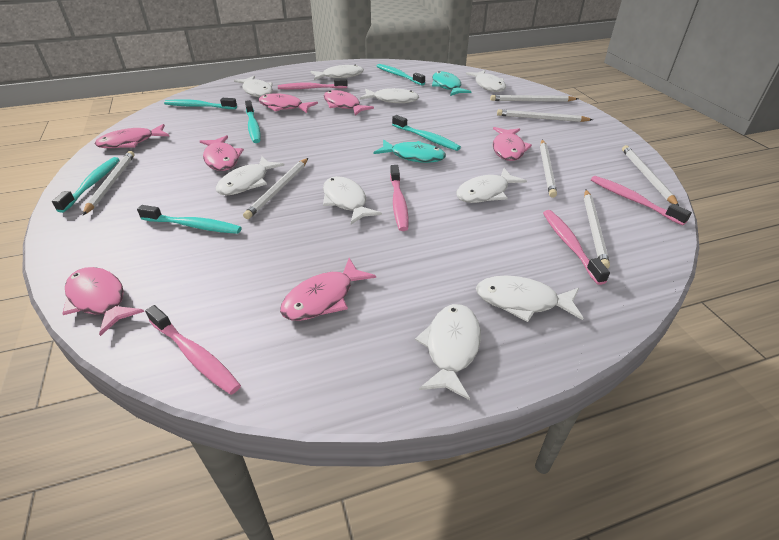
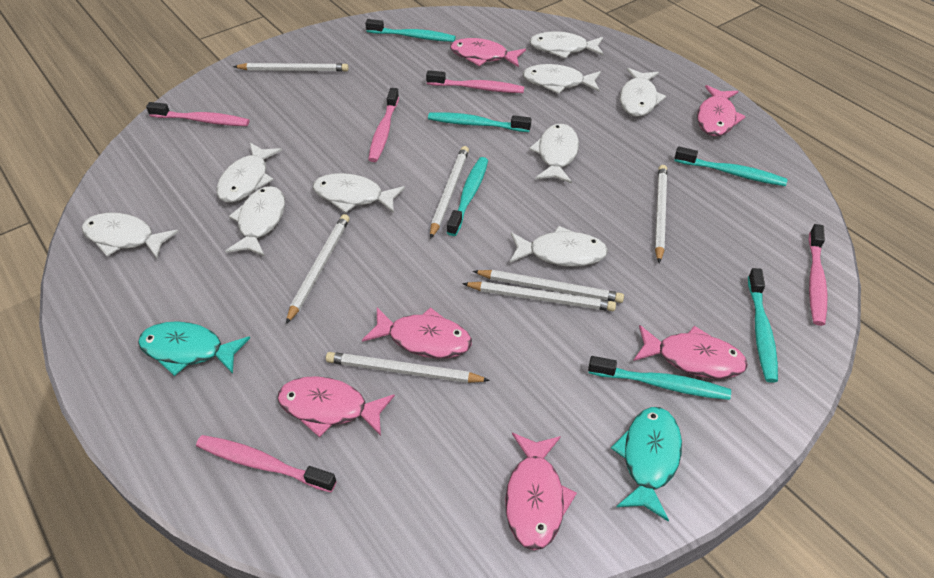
pink fish: 7 -> 6

